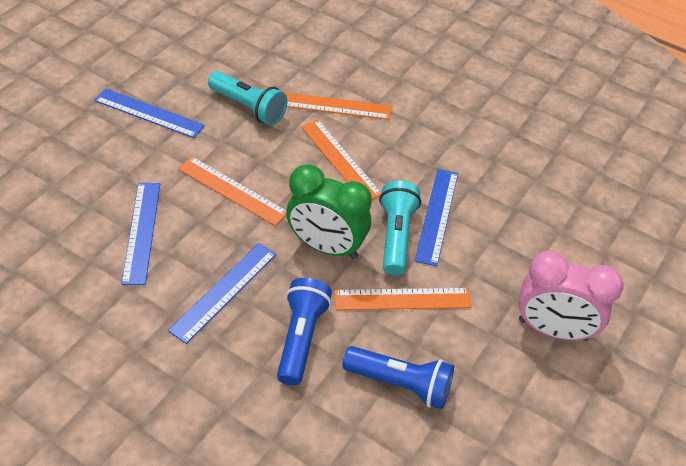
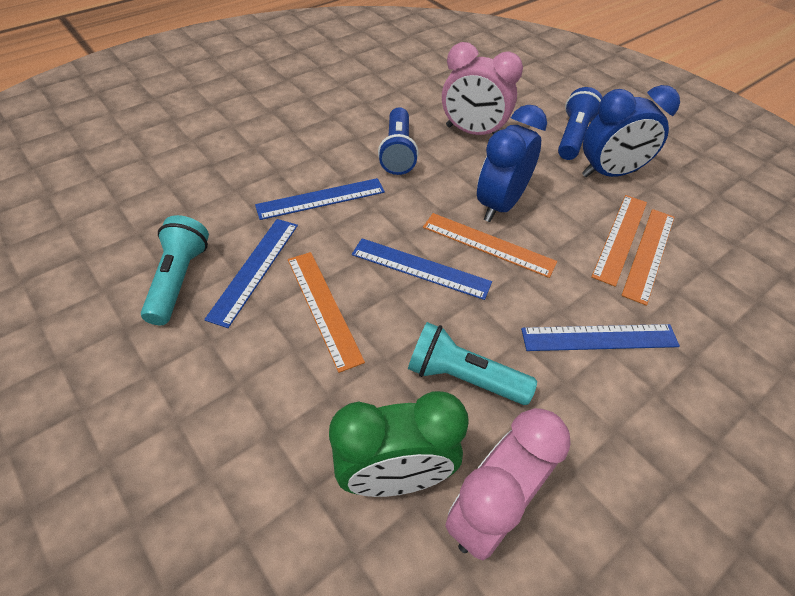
blue clock: 0 -> 2
pink clock: 1 -> 2

